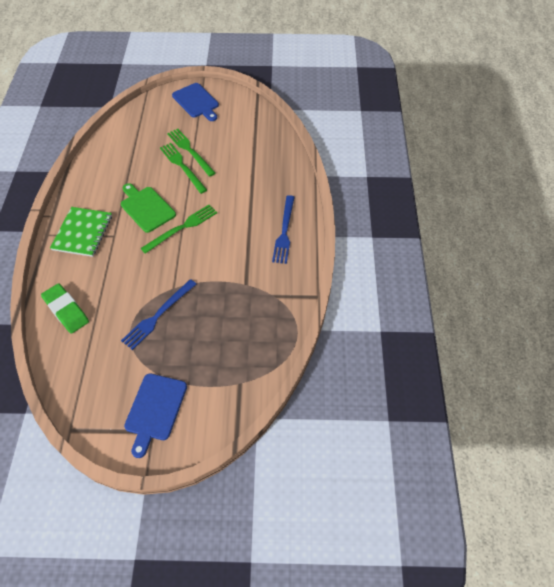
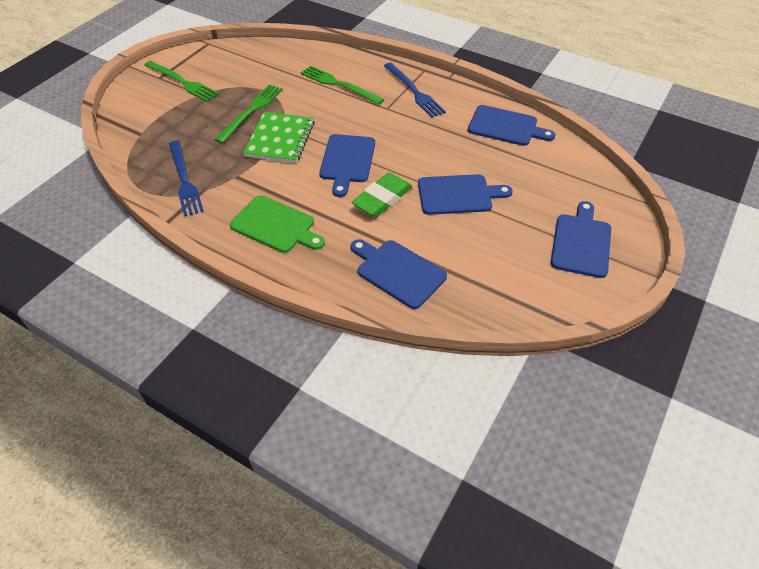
blue cutting board: 2 -> 5

